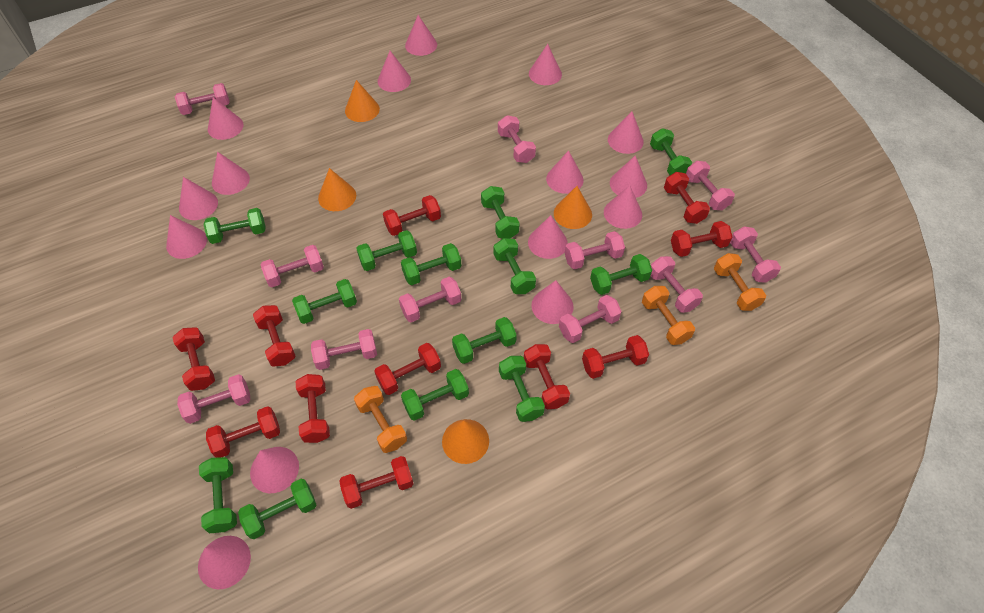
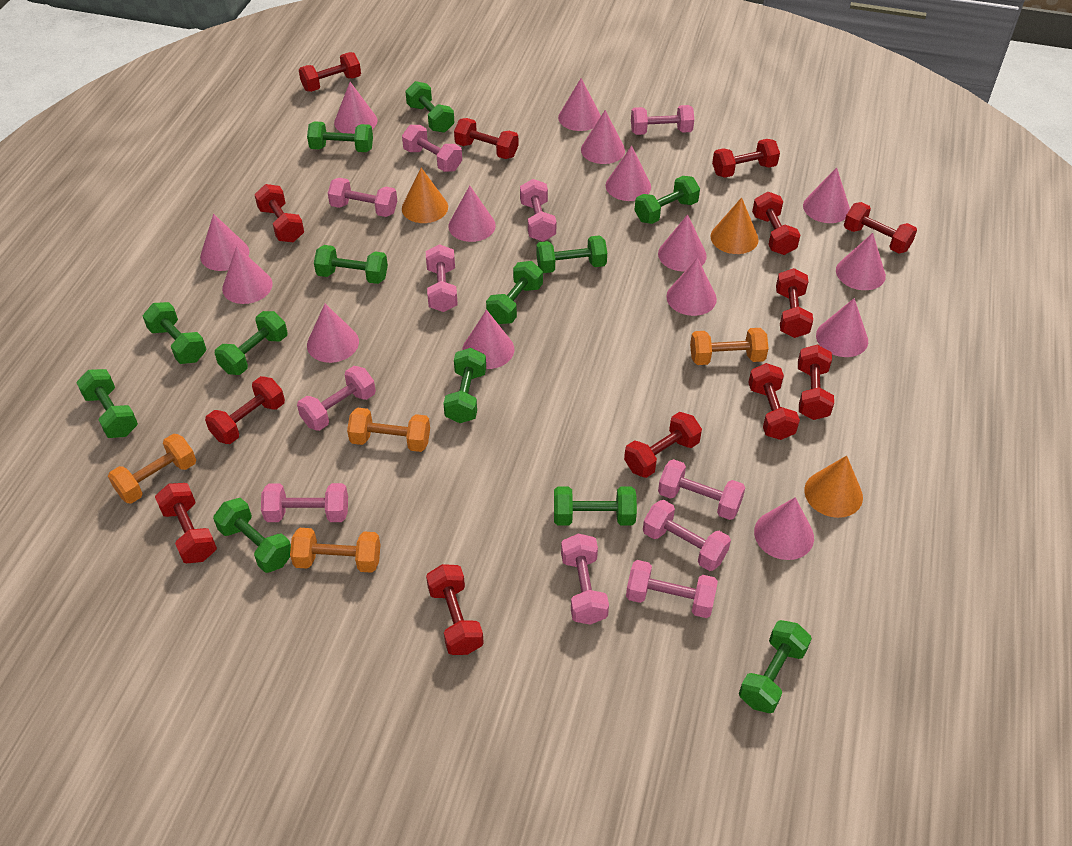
orange cone: 4 -> 3
orange dumbbell: 3 -> 4
red dumbbell: 11 -> 13

